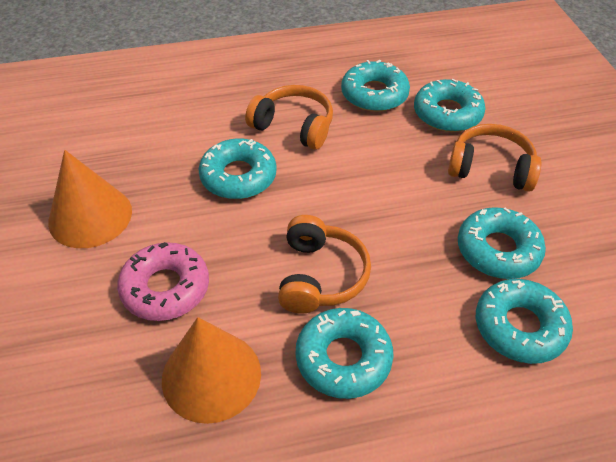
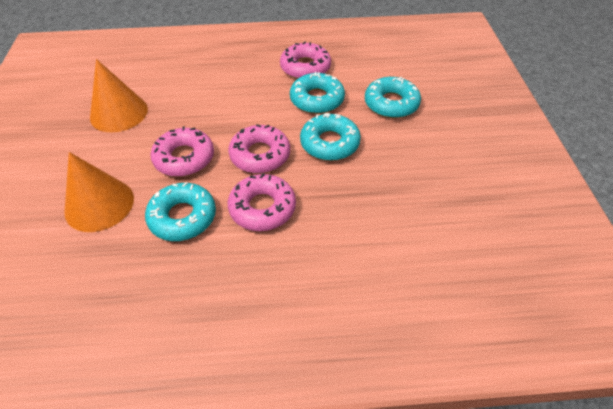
orange headphones: 3 -> 0
pink donut: 1 -> 4
turquoise donut: 6 -> 4

